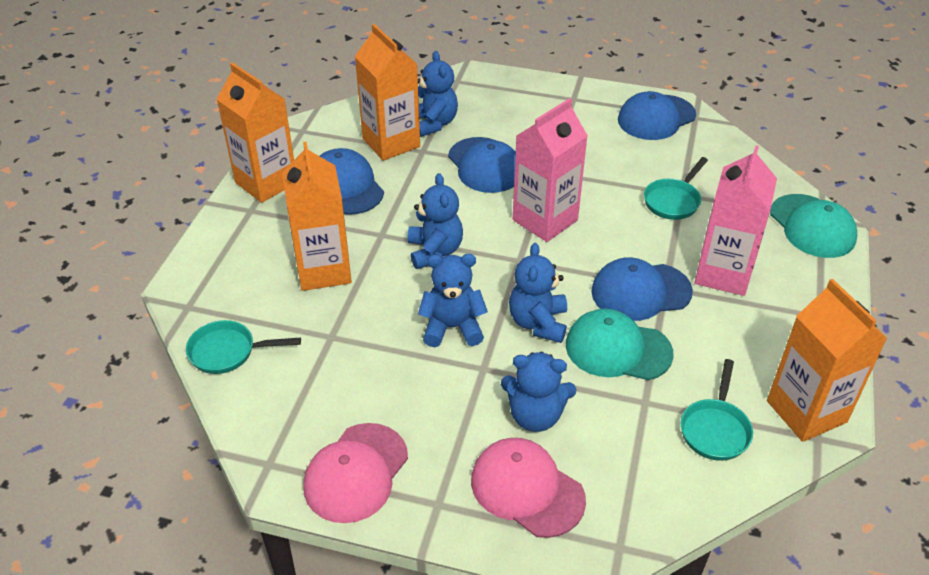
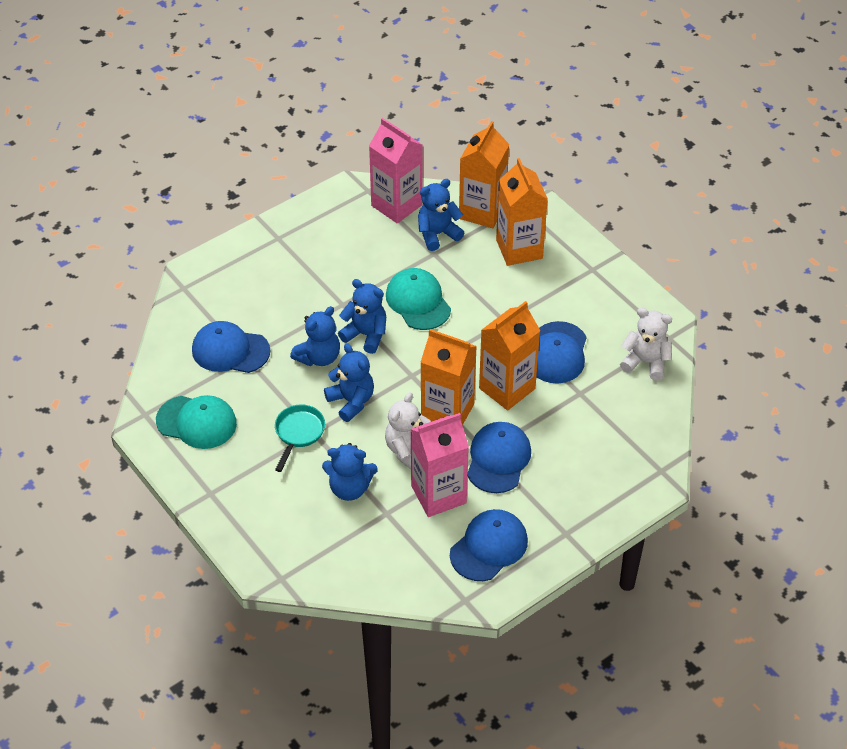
pink cap: 2 -> 0
turquoise pan: 3 -> 1
white teddy bear: 0 -> 2

